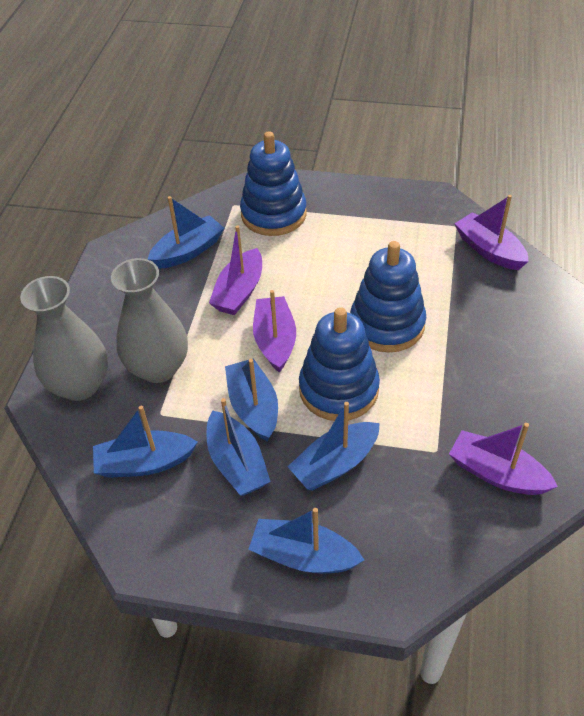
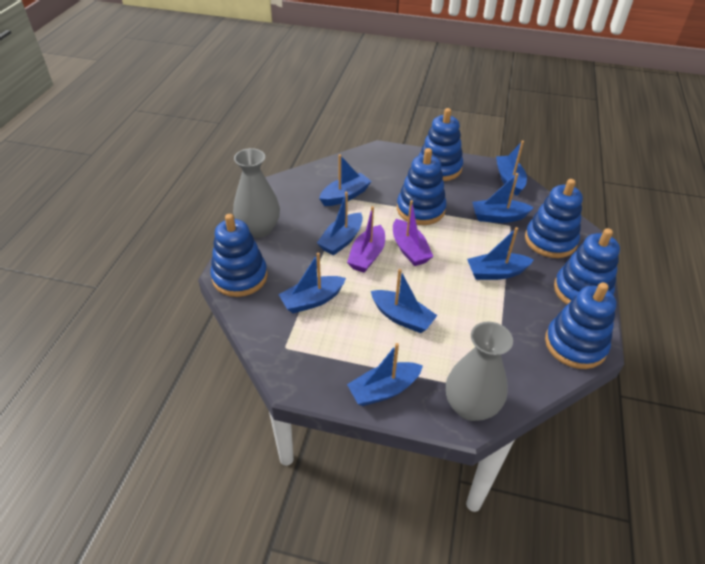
blue boat: 6 -> 8
blue stacking toy: 3 -> 6
purple boat: 4 -> 2

